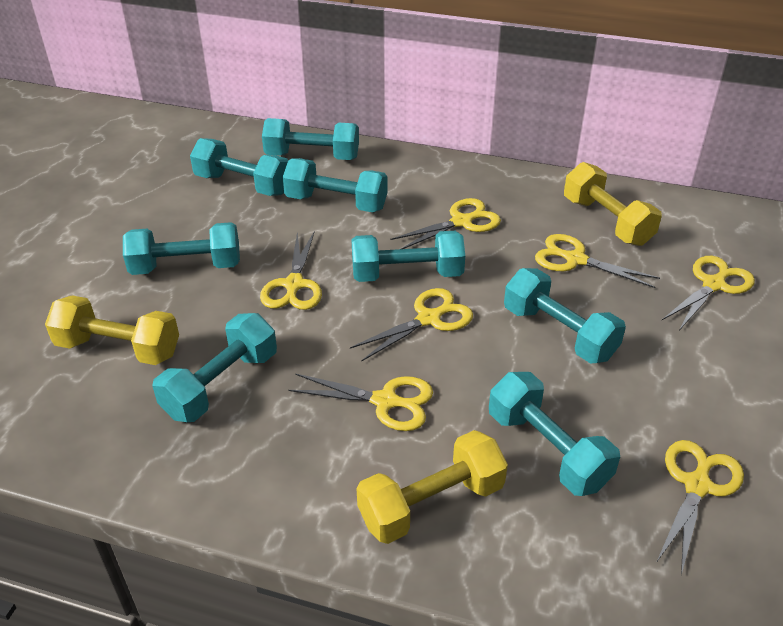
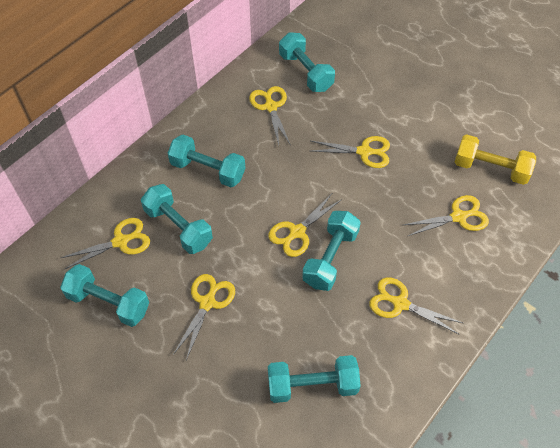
turquoise dumbbell: 8 -> 6
yellow dumbbell: 3 -> 1

